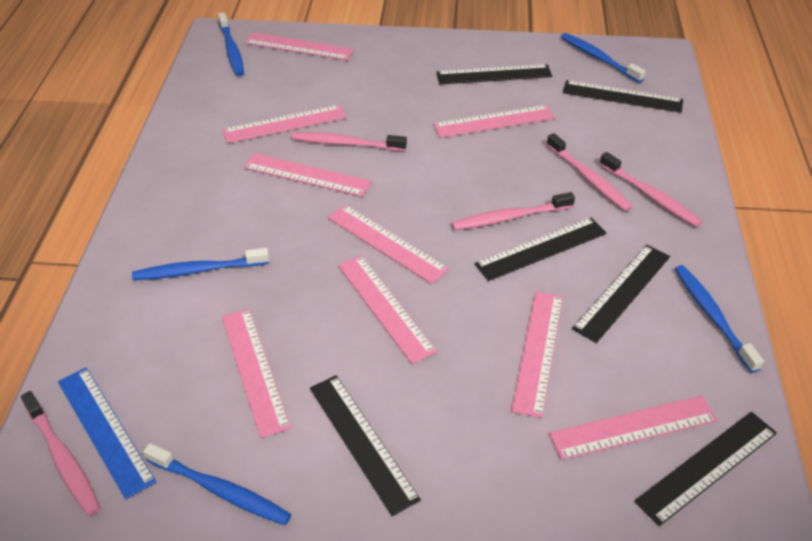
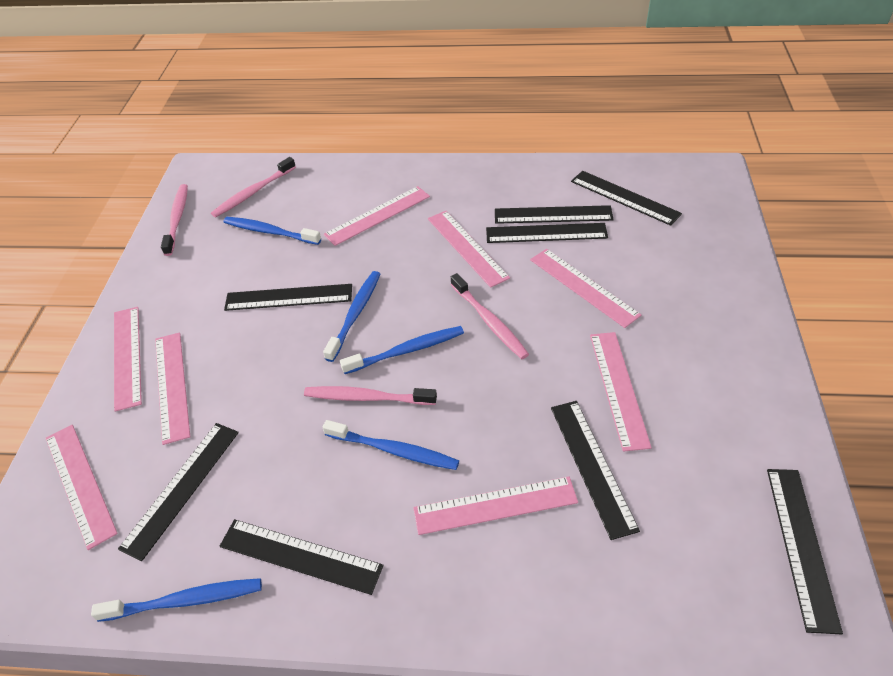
black ruler: 6 -> 8
blue ruler: 1 -> 0
pink ruler: 9 -> 8
pink toothbrush: 5 -> 4

